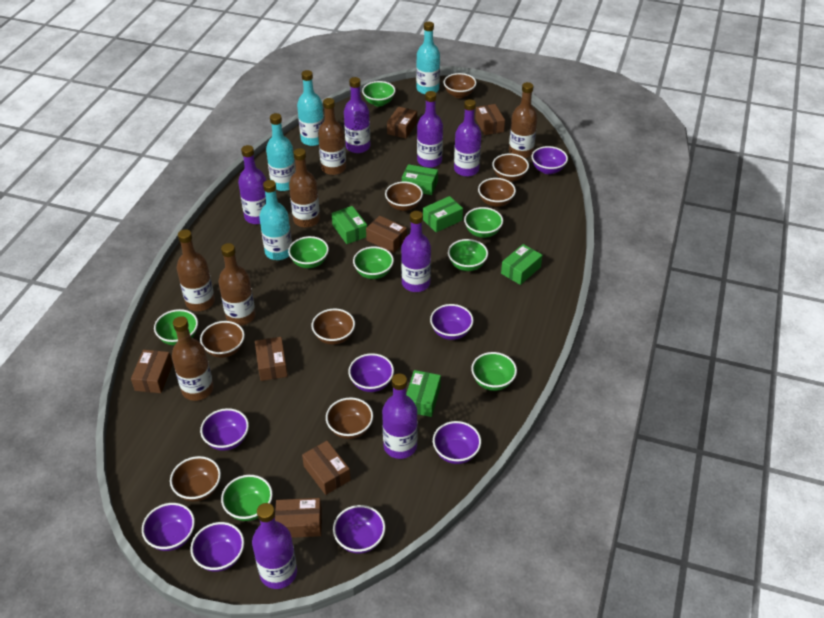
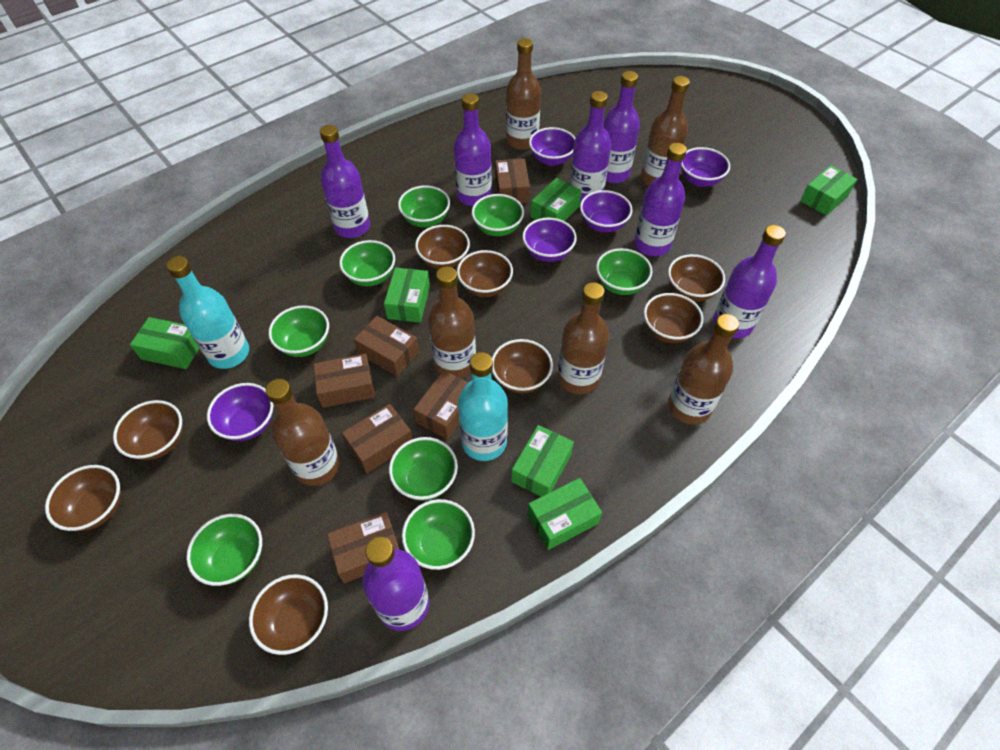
brown box: 7 -> 6
green box: 5 -> 6
purple bowl: 8 -> 5
turquoise bottle: 4 -> 2

